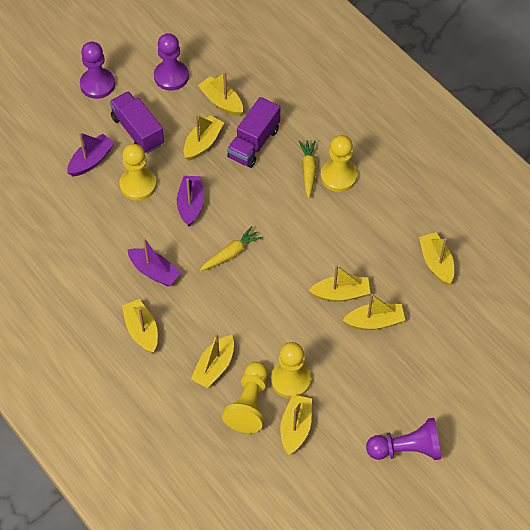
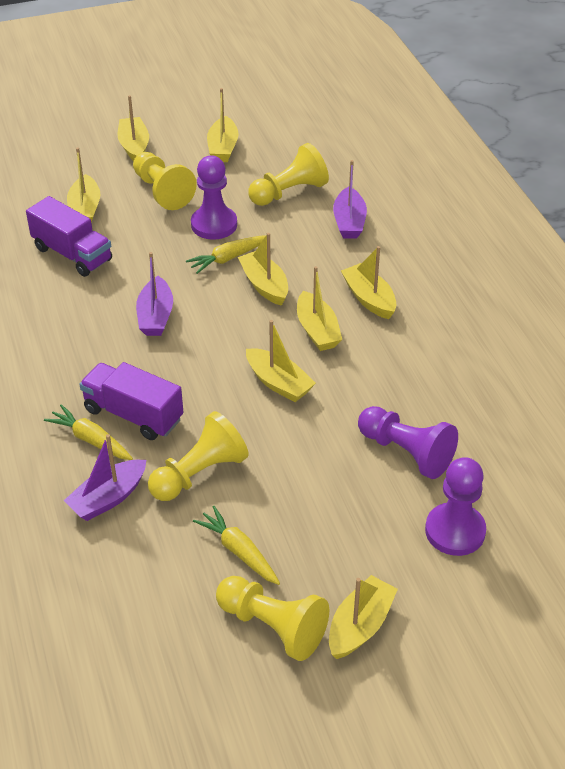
yellow carrot: 2 -> 3

